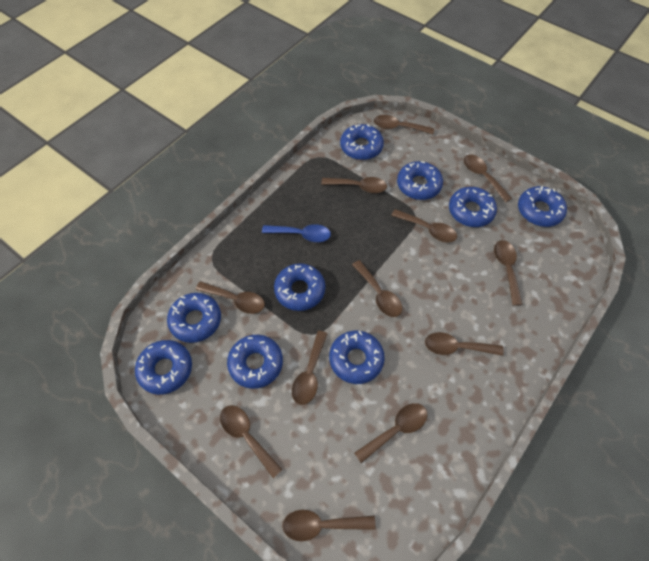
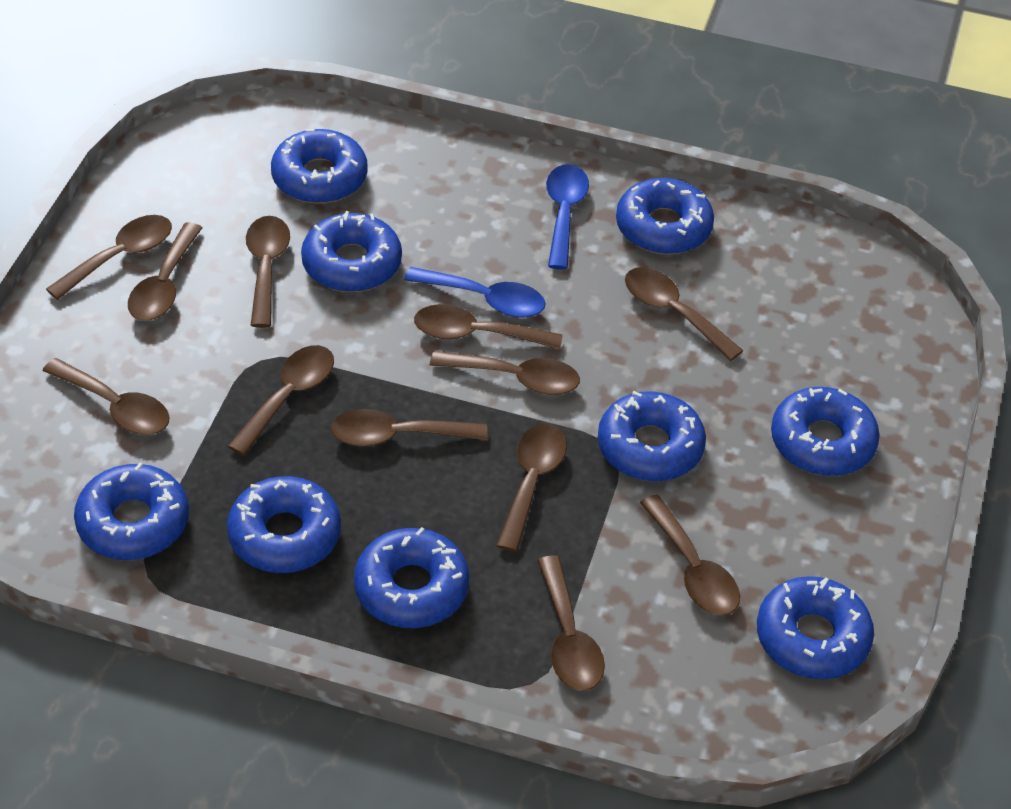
blue spoon: 1 -> 2

